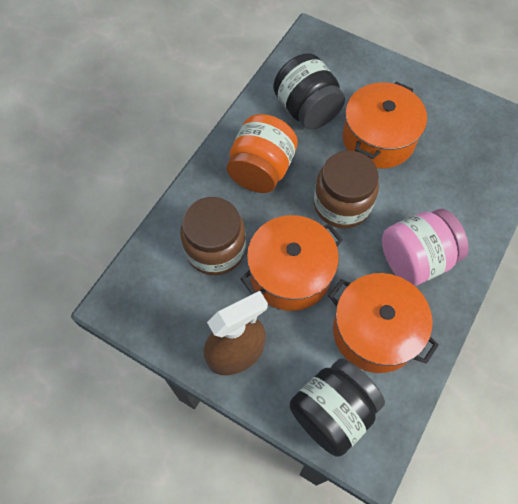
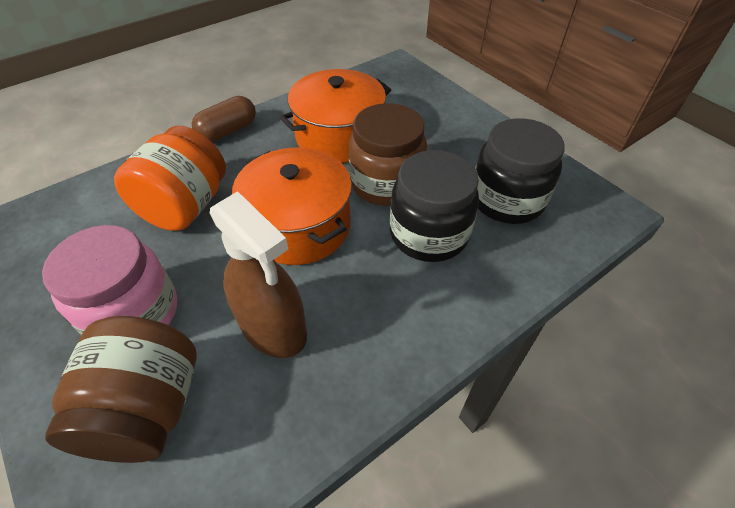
brown capsule: 0 -> 1
orange pot: 3 -> 2

